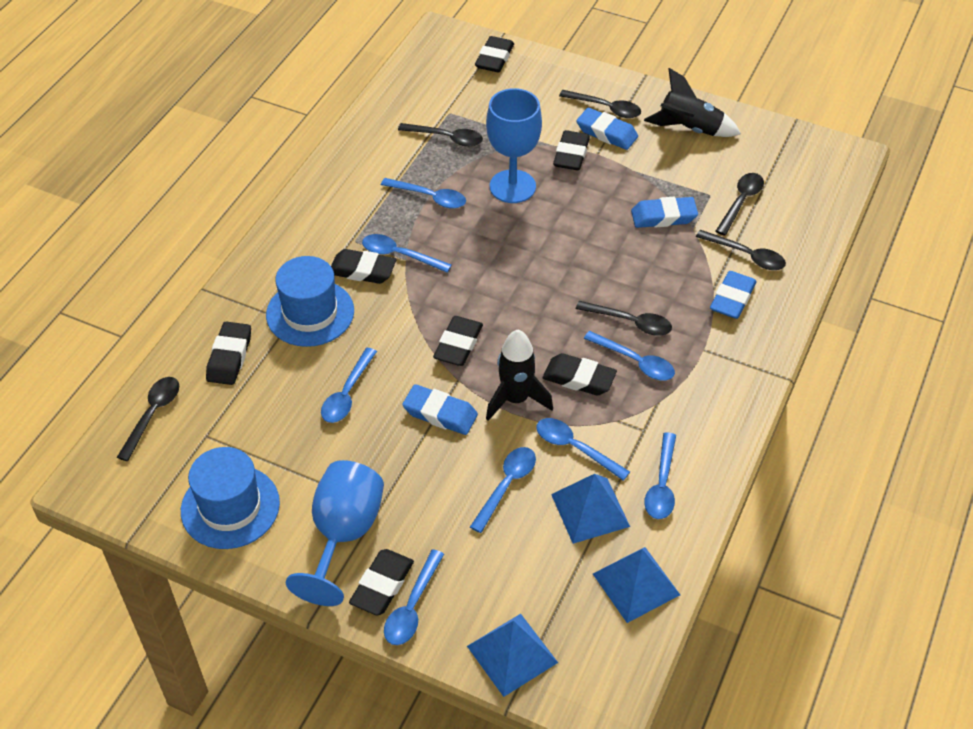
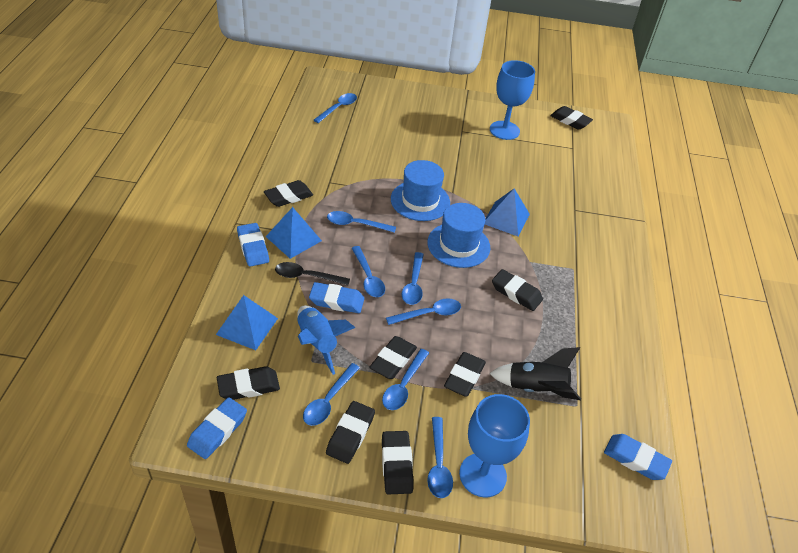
black eraser: 7 -> 8
black rocket: 2 -> 1
black spoon: 6 -> 1
blue rocket: 0 -> 1

